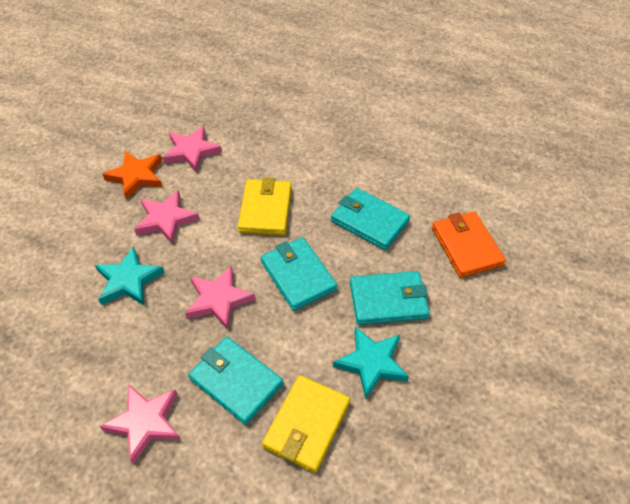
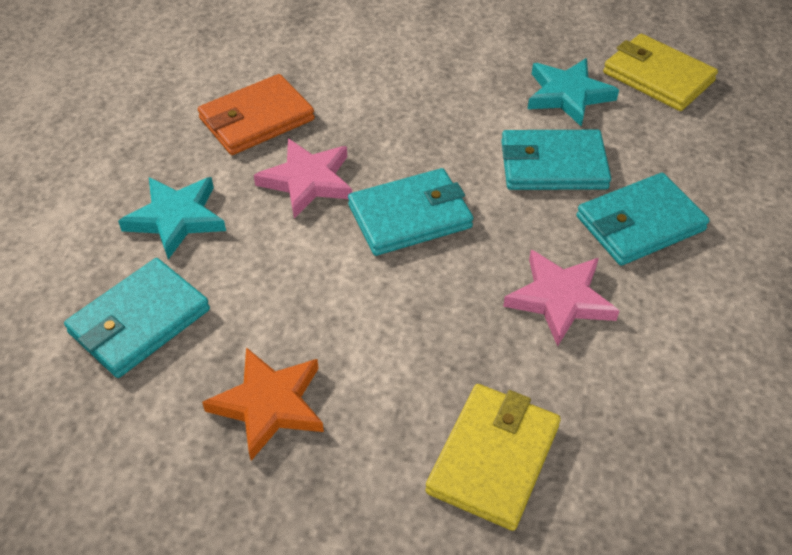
pink star: 4 -> 2

